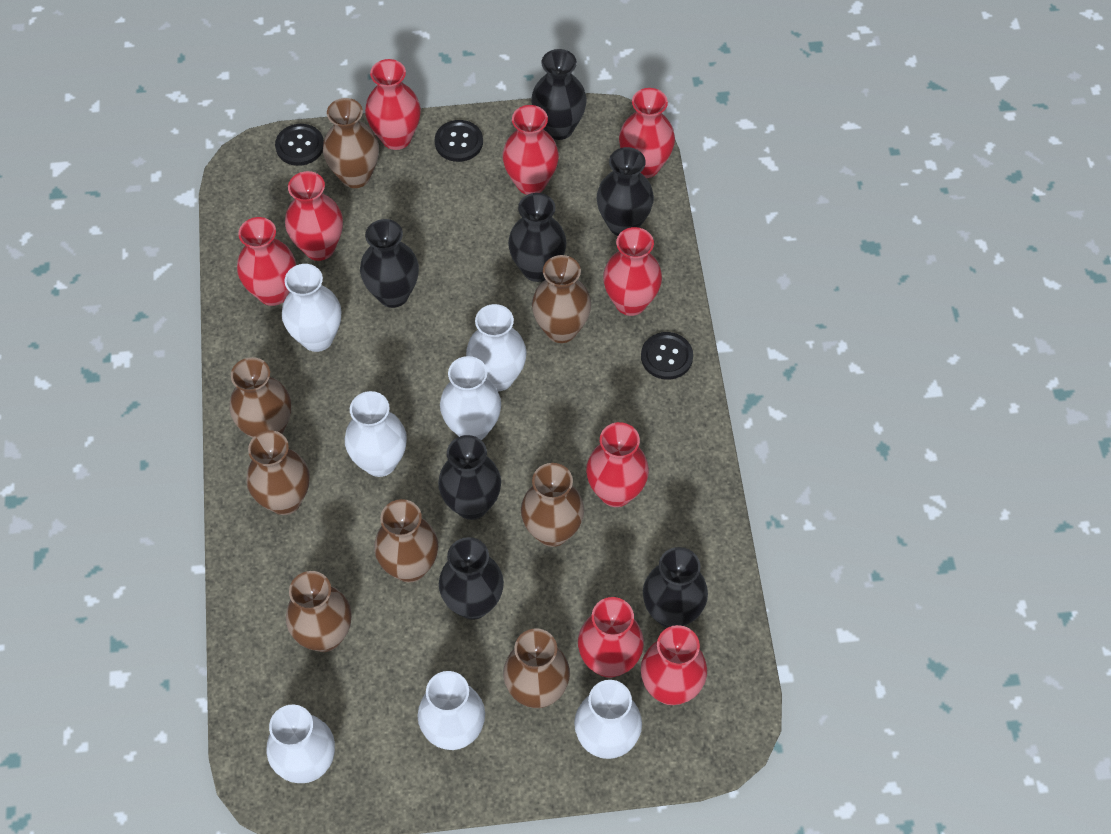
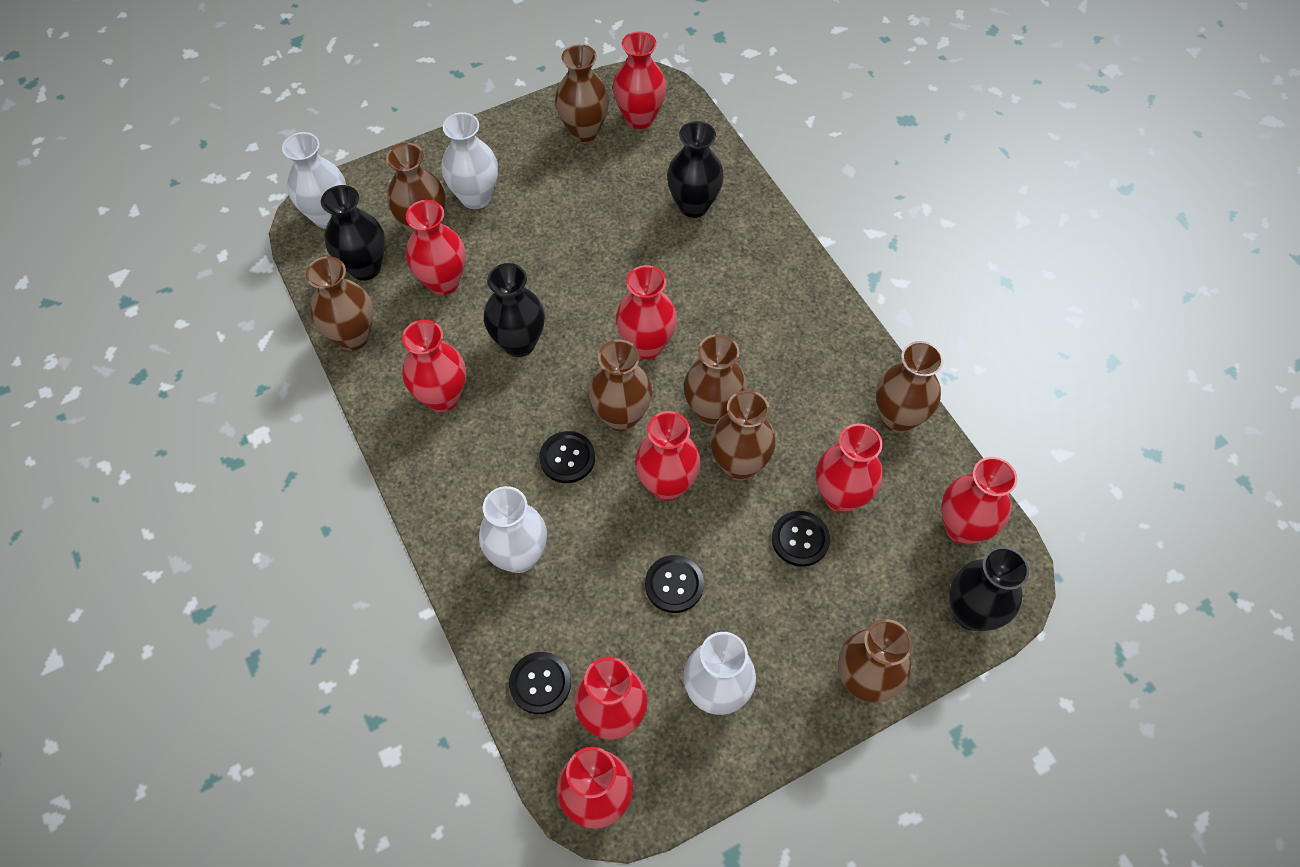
black button: 3 -> 4
black vase: 7 -> 4
white vase: 7 -> 4

